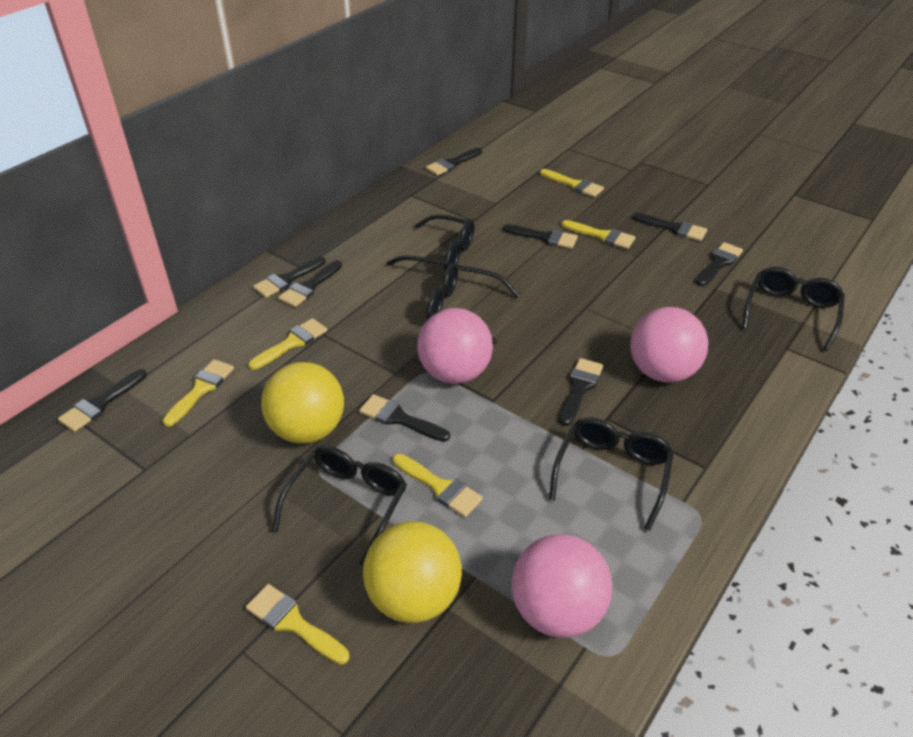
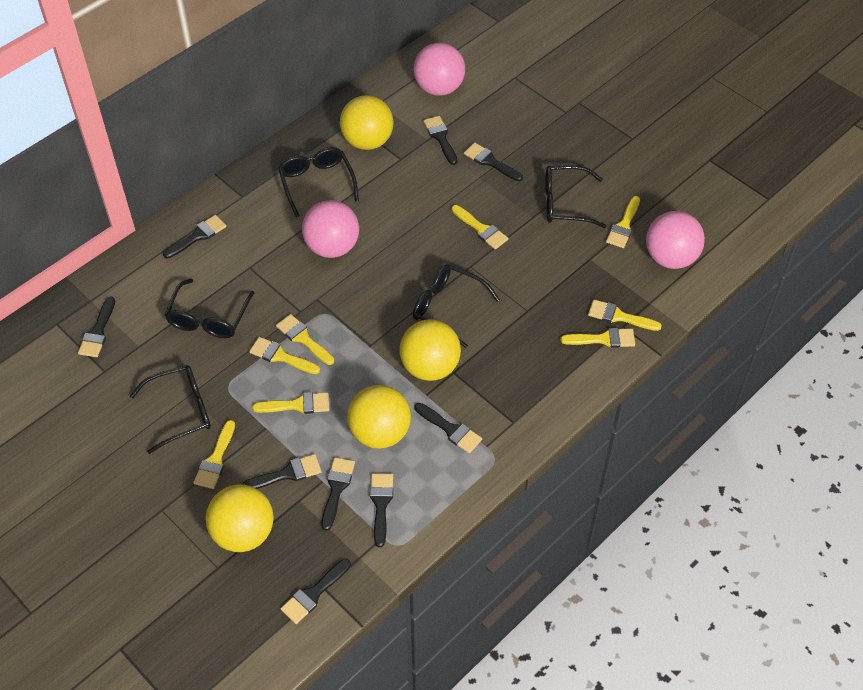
yellow ball: 2 -> 4
yellow brush: 6 -> 8

